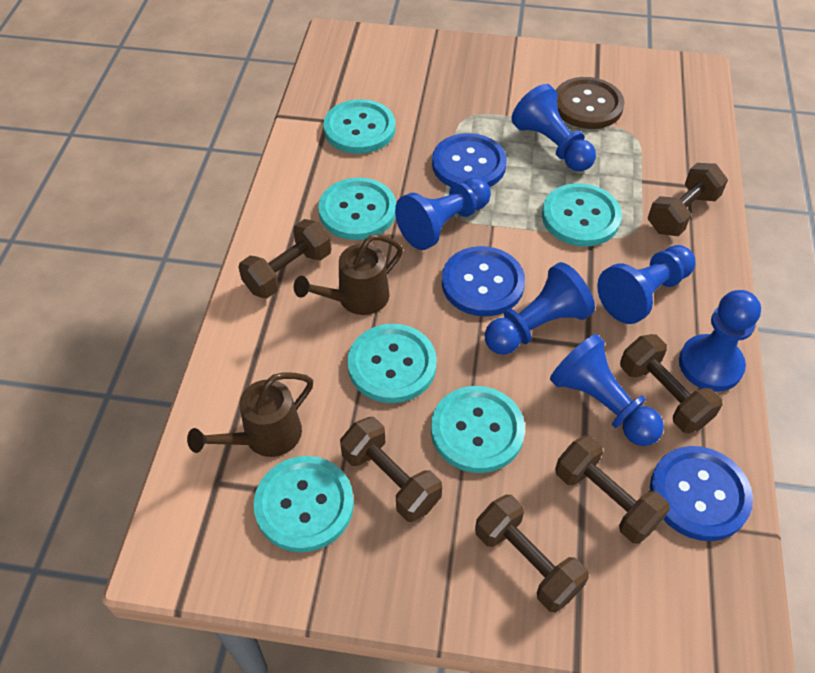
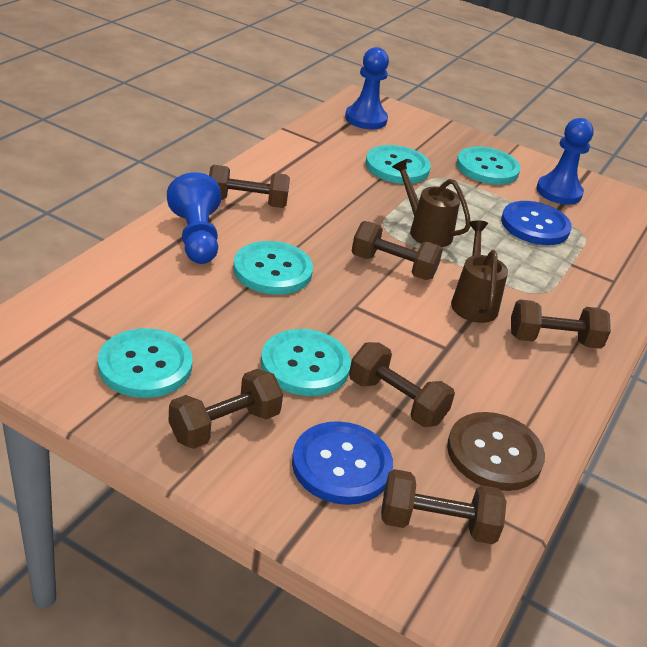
blue button: 3 -> 2
blue pawn: 6 -> 3
turquoise button: 6 -> 5

